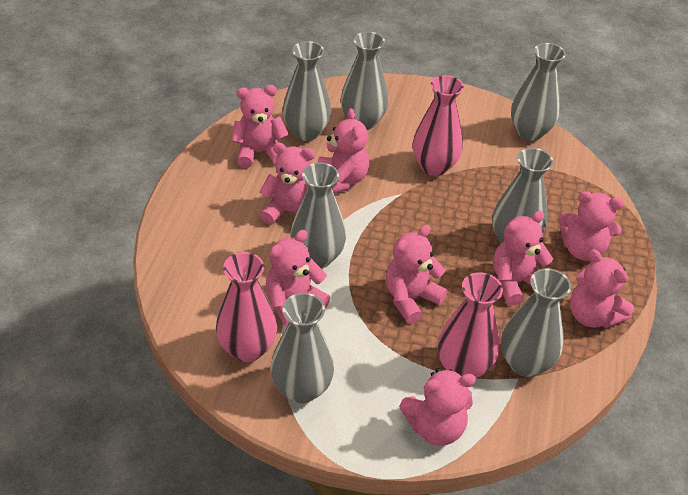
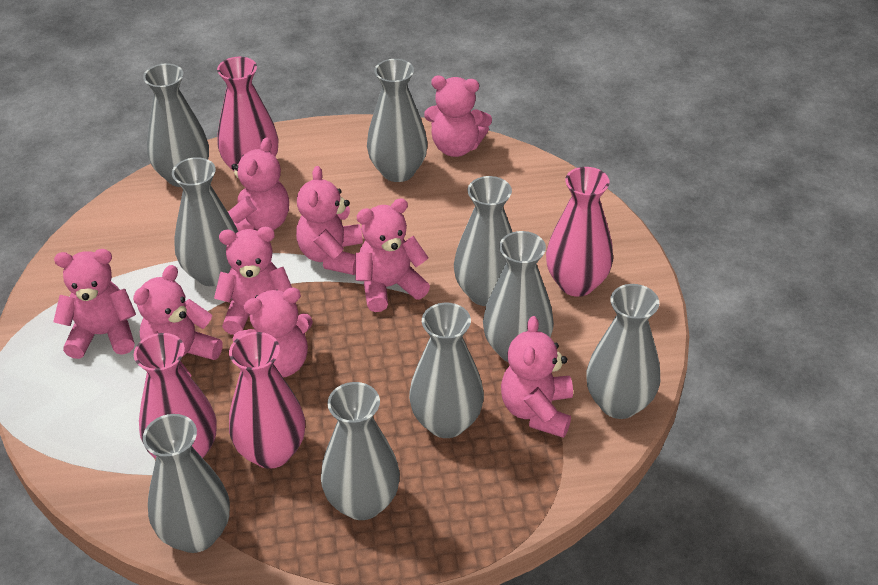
grey vase: 7 -> 9
pink vase: 3 -> 4

